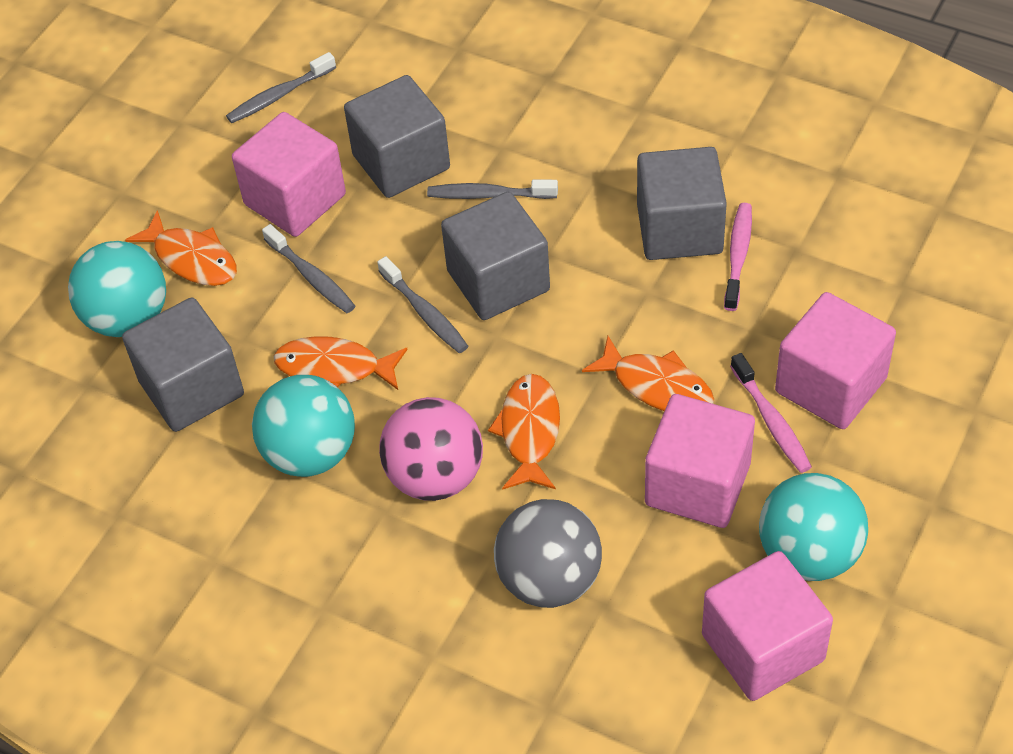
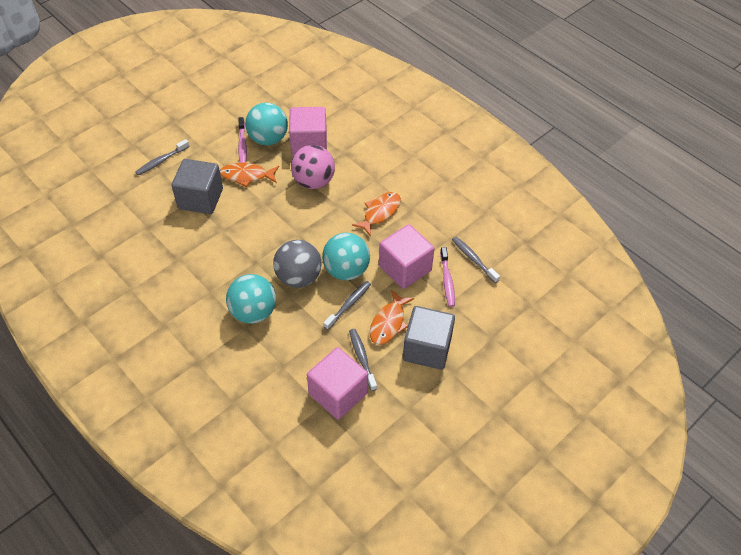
grey cube: 4 -> 2
orange fish: 4 -> 3
pink cube: 4 -> 3

